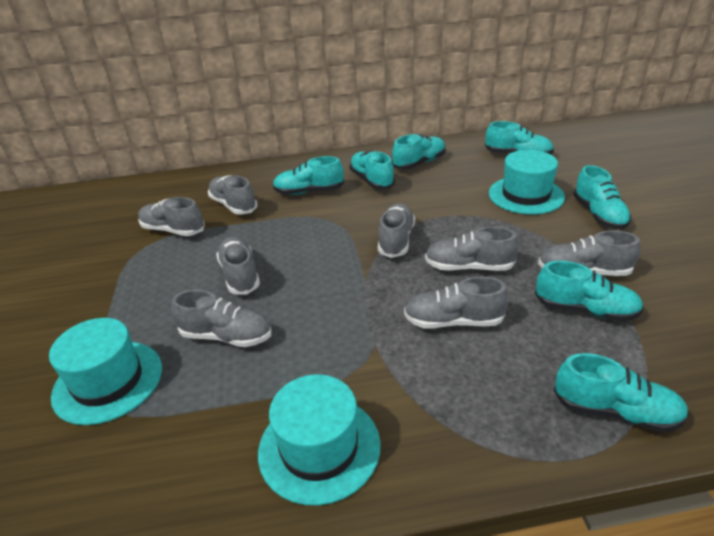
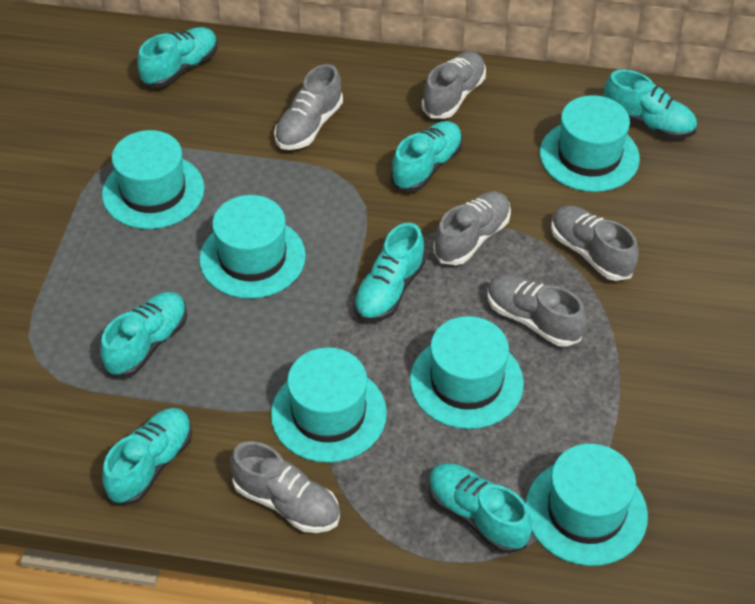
grey shoe: 8 -> 6
turquoise hat: 3 -> 6

